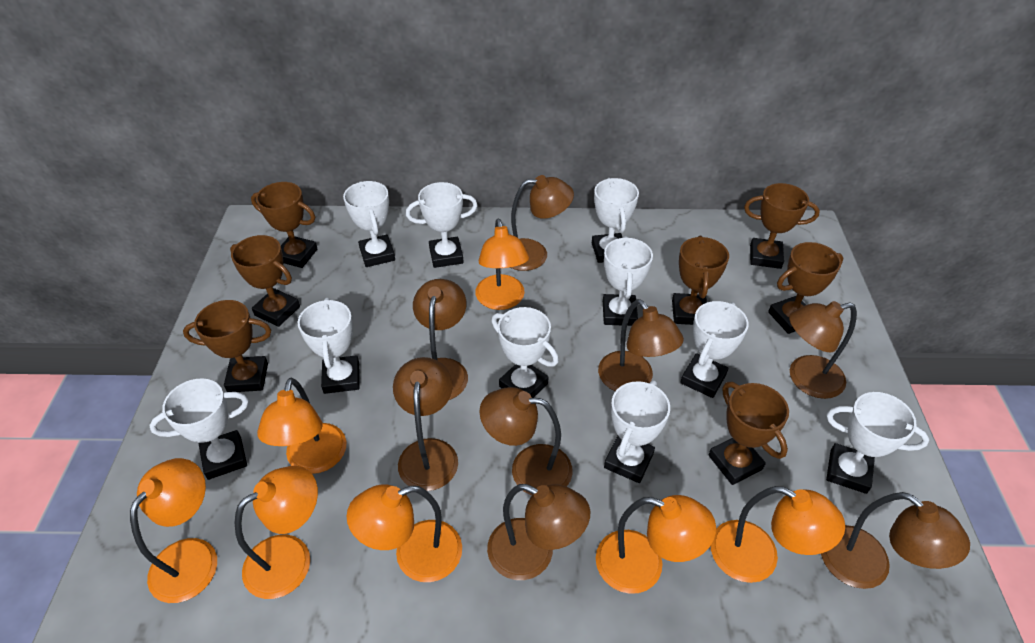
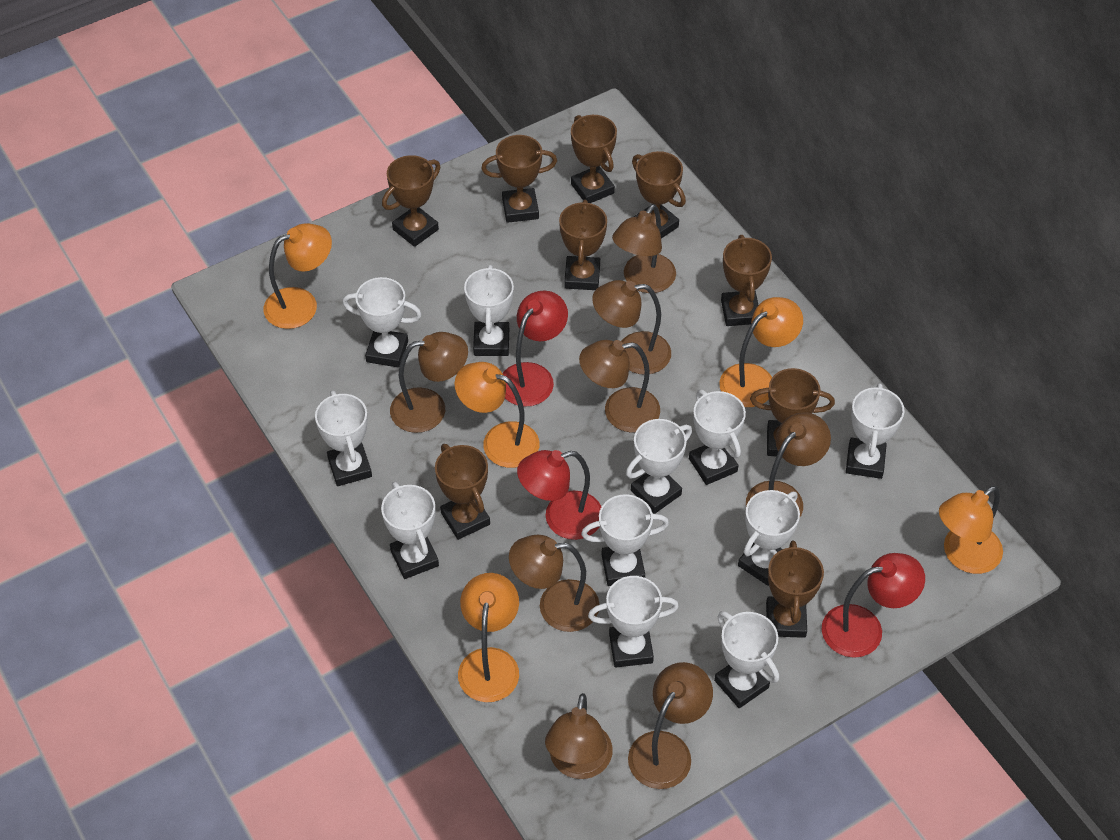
brown trophy: 7 -> 9
orange lamp: 7 -> 5
red lamp: 0 -> 3
white trophy: 10 -> 11

